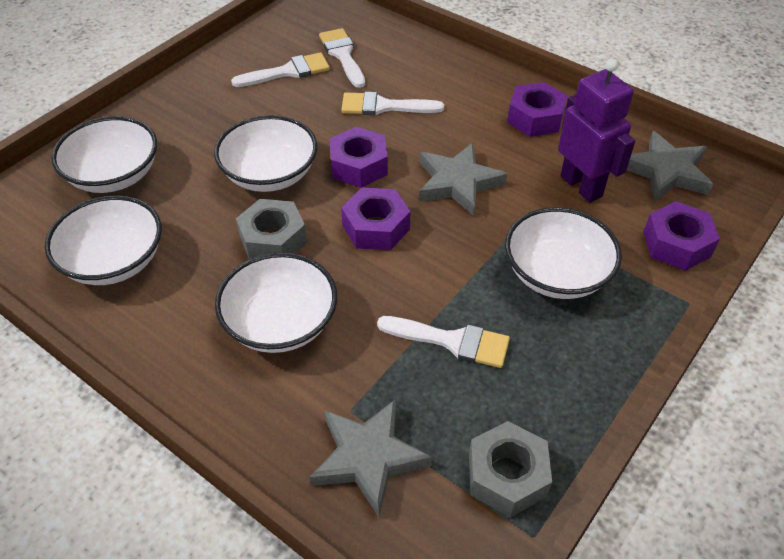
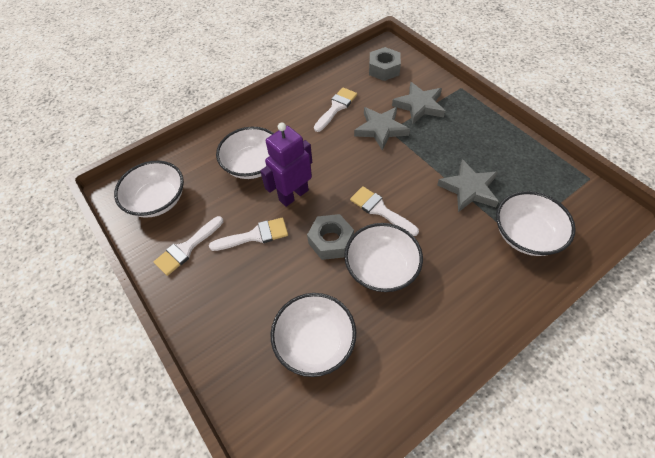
purple nut: 4 -> 0

